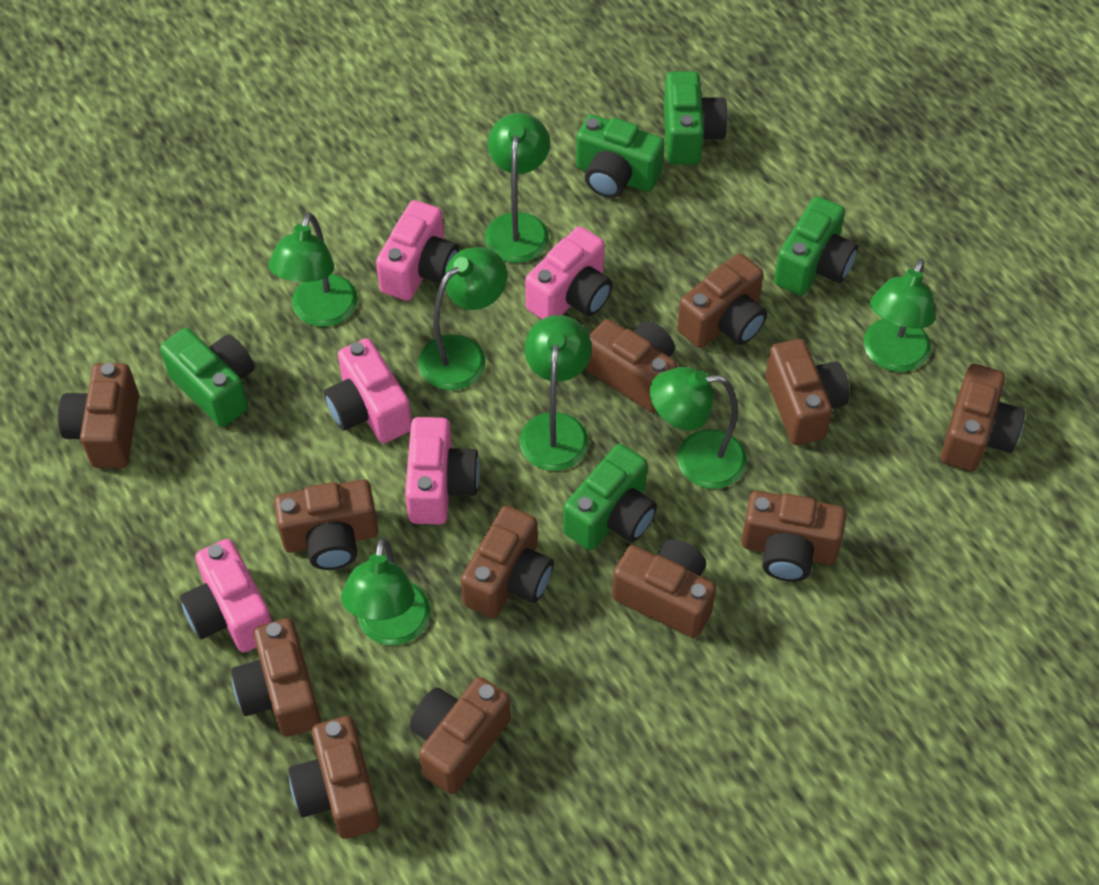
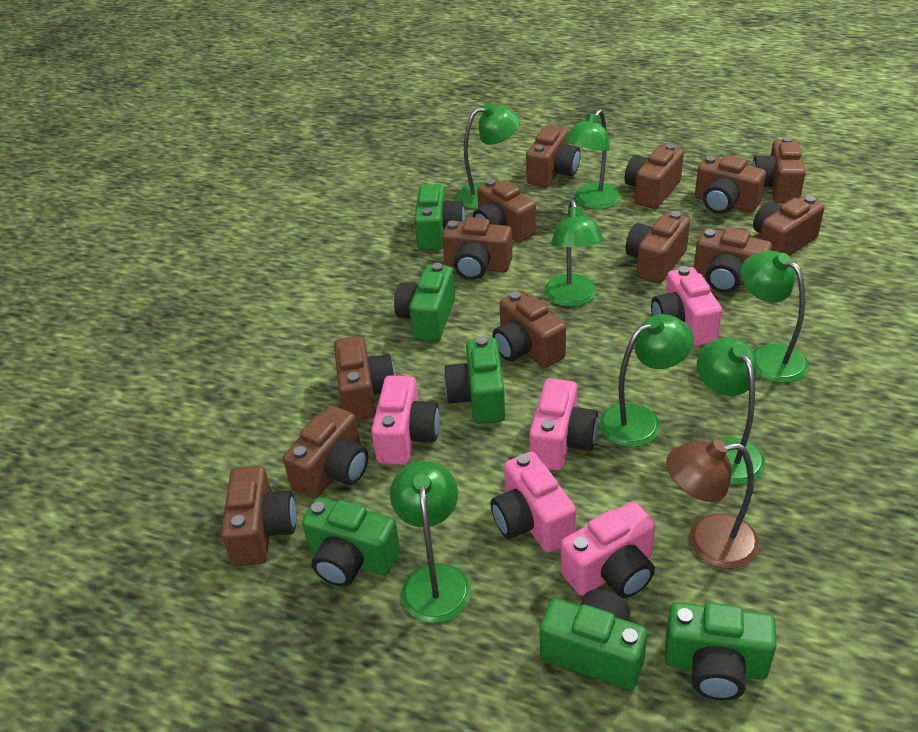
brown camera: 12 -> 13
brown lamp: 0 -> 1
green camera: 5 -> 6

